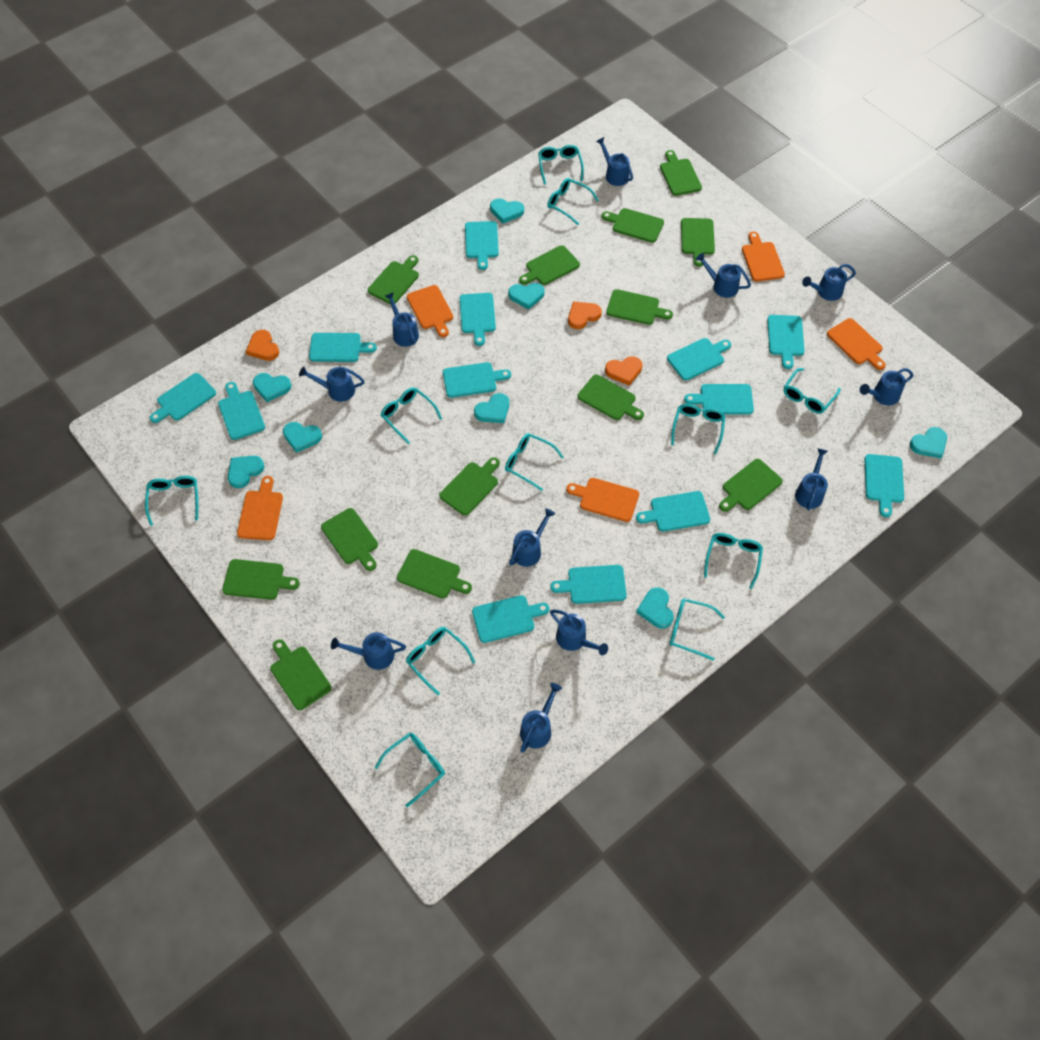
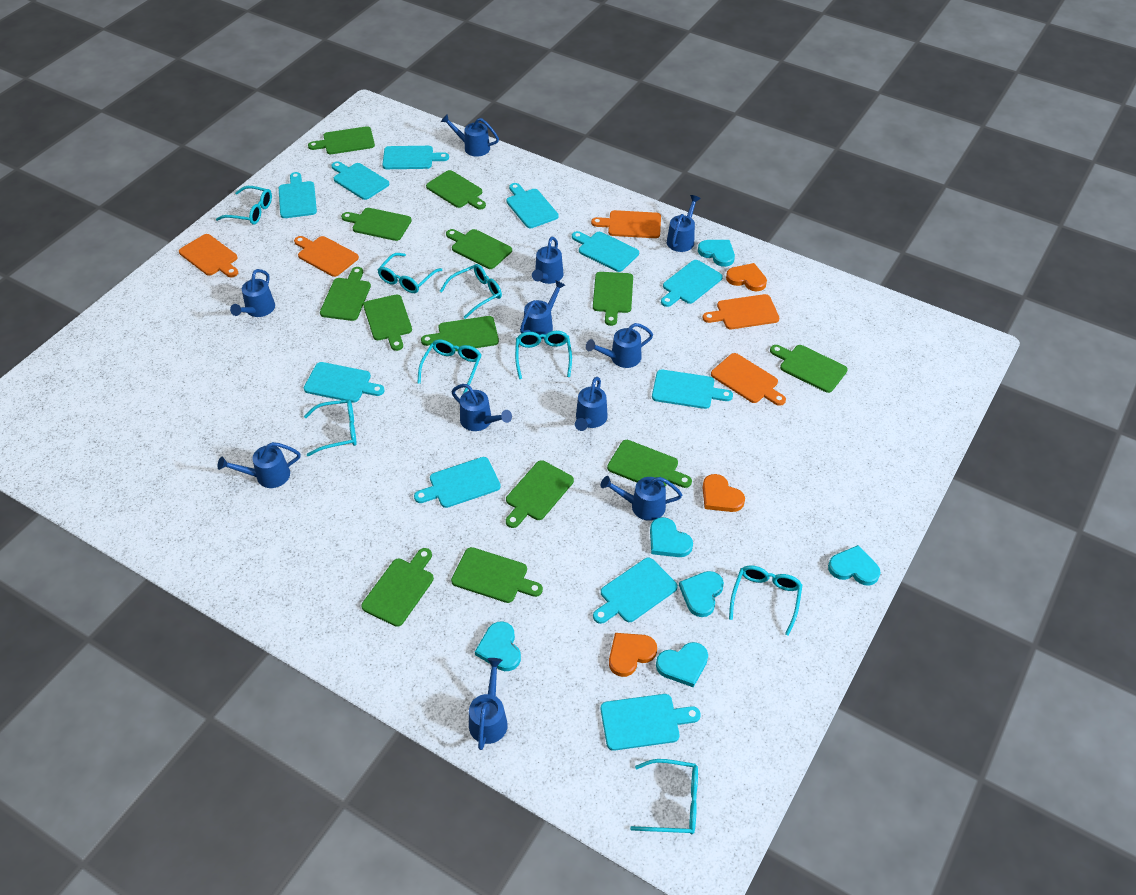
turquoise cutting board: 13 -> 11
turquoise glasses: 11 -> 8
turquoise heart: 8 -> 6

